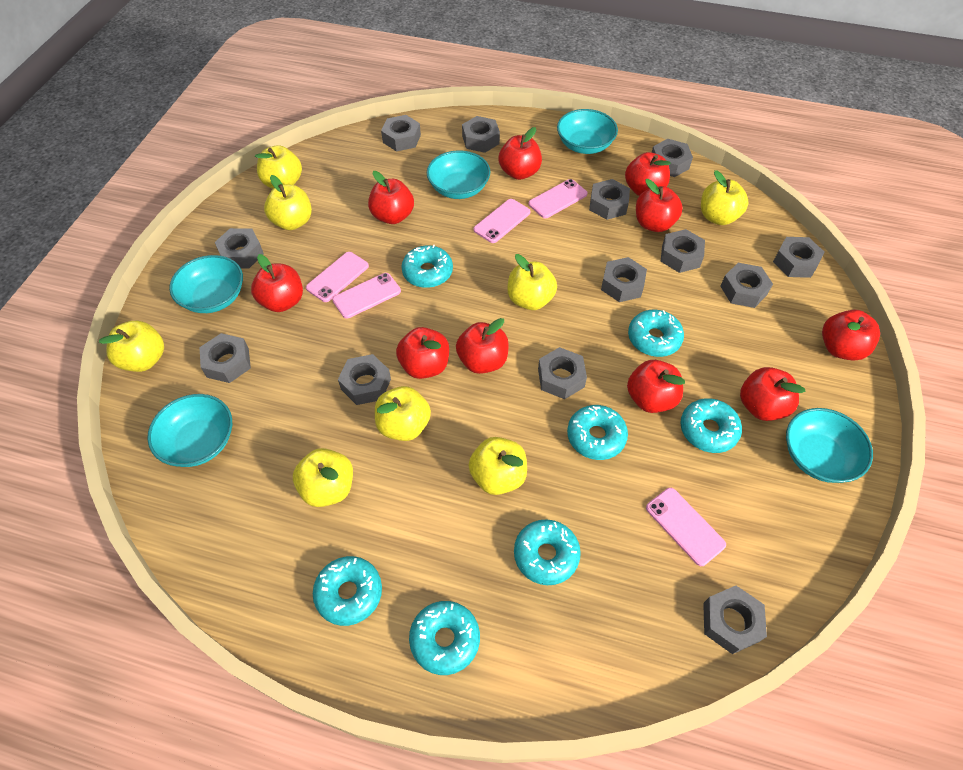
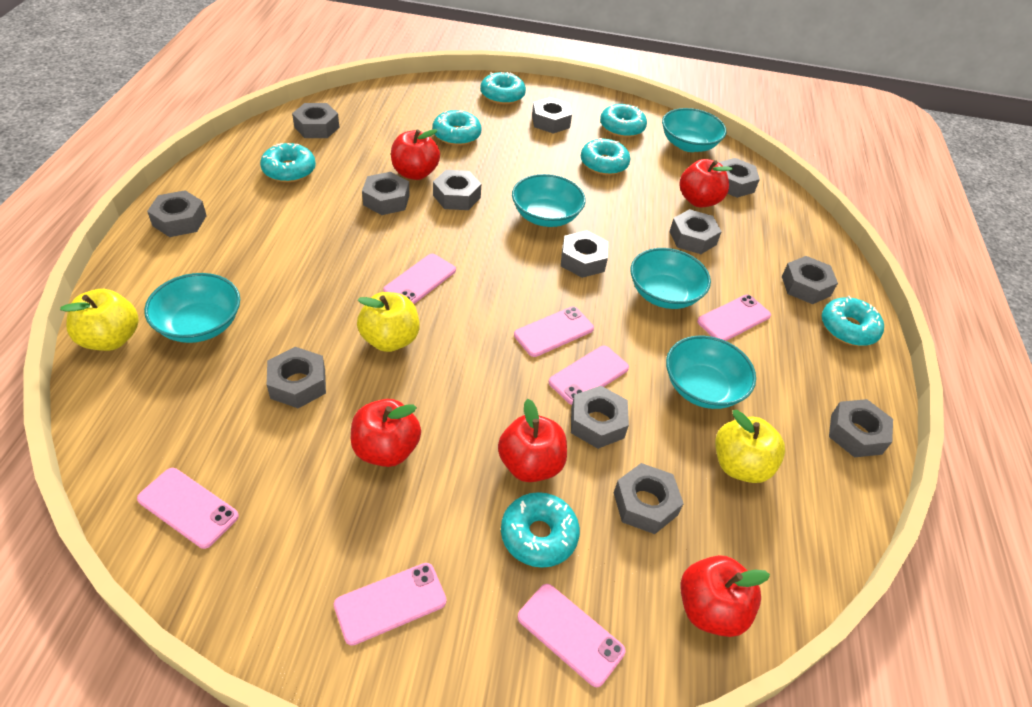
pink phone: 5 -> 7
red apple: 10 -> 5
yellow apple: 8 -> 3

